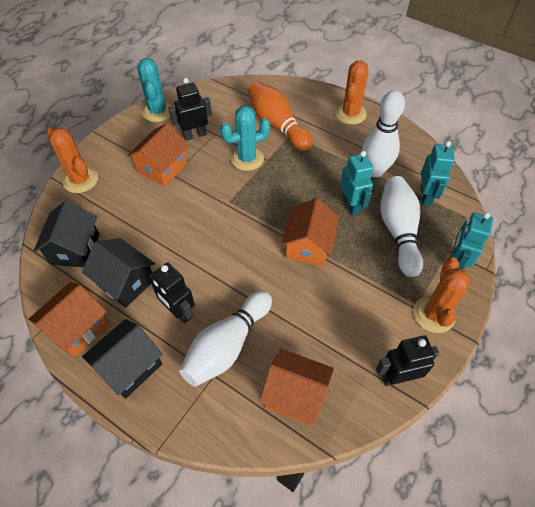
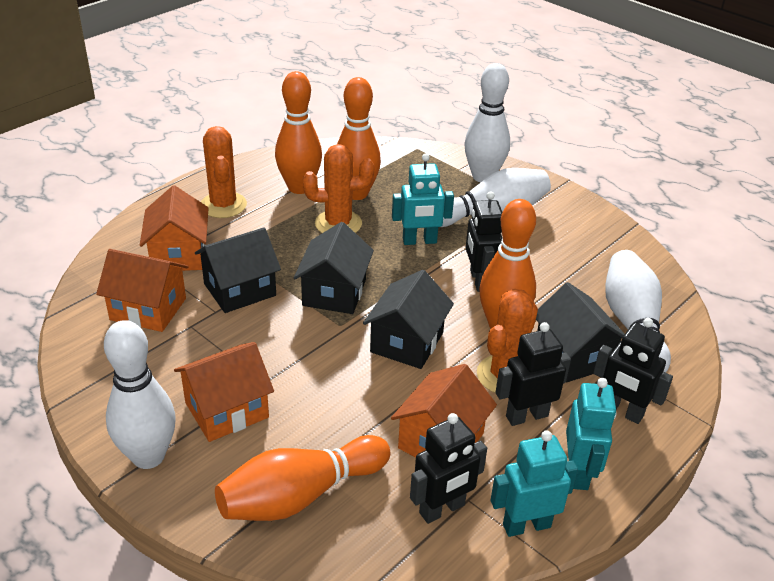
black house: 3 -> 4
black robot: 3 -> 4
orange bowling pin: 1 -> 4
turquoise cactus: 2 -> 0
white bowling pin: 3 -> 4

